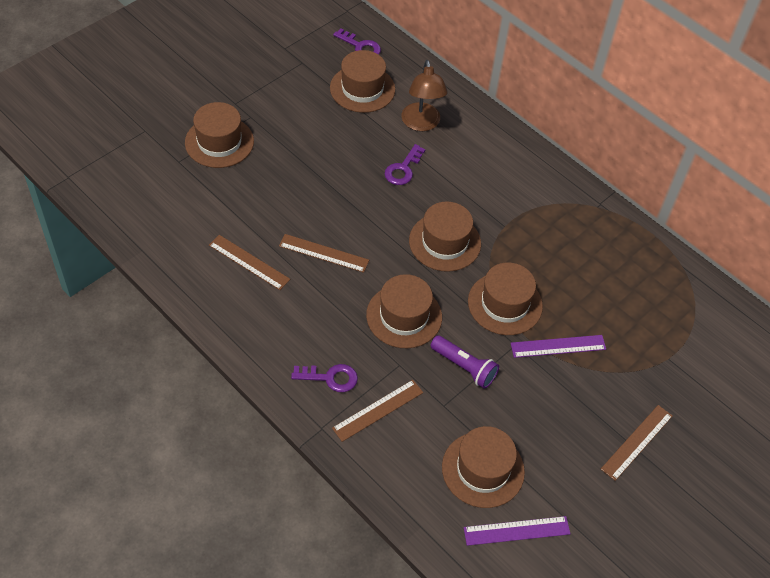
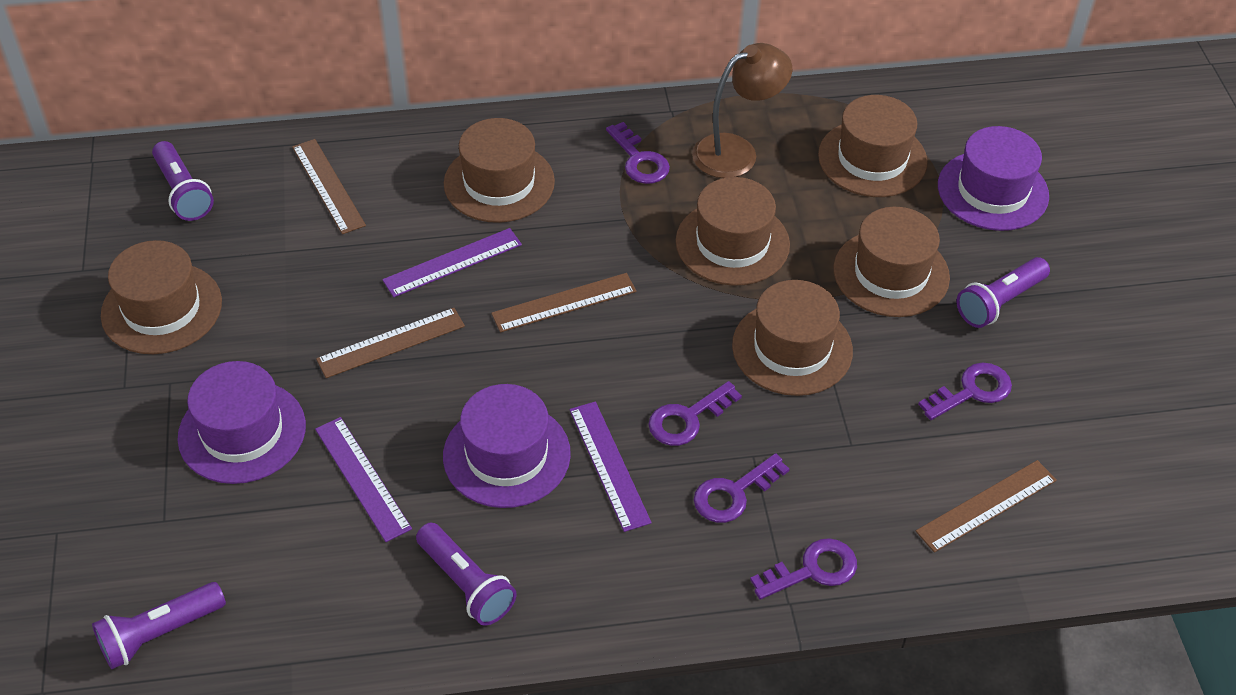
purple flashlight: 1 -> 4
purple hat: 0 -> 3
purple key: 3 -> 5
purple ruler: 2 -> 3

